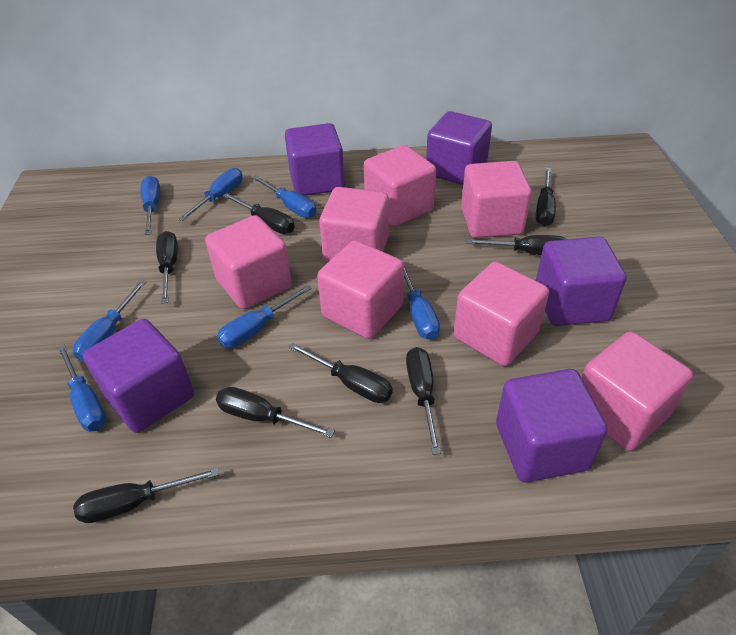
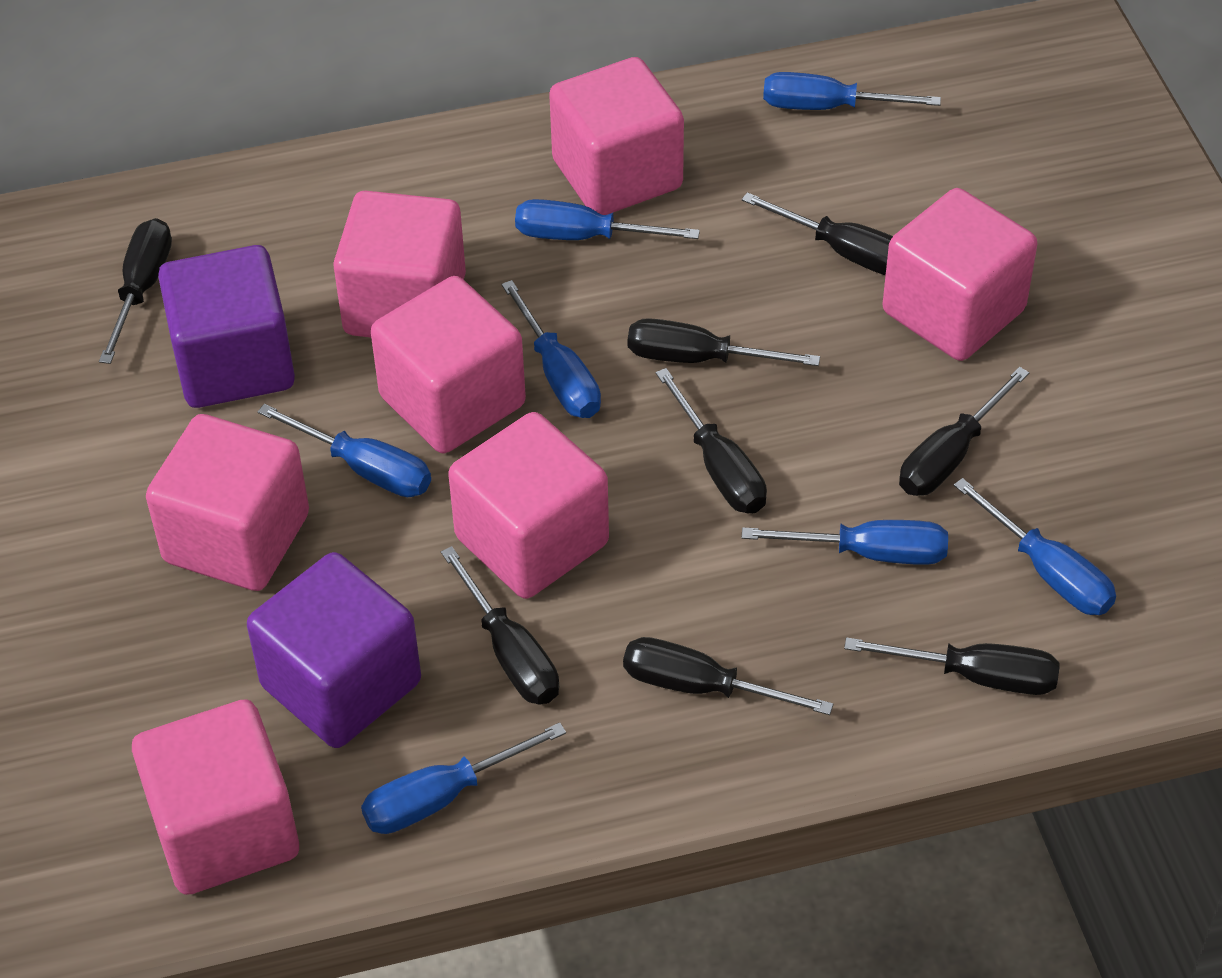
purple cube: 5 -> 2

